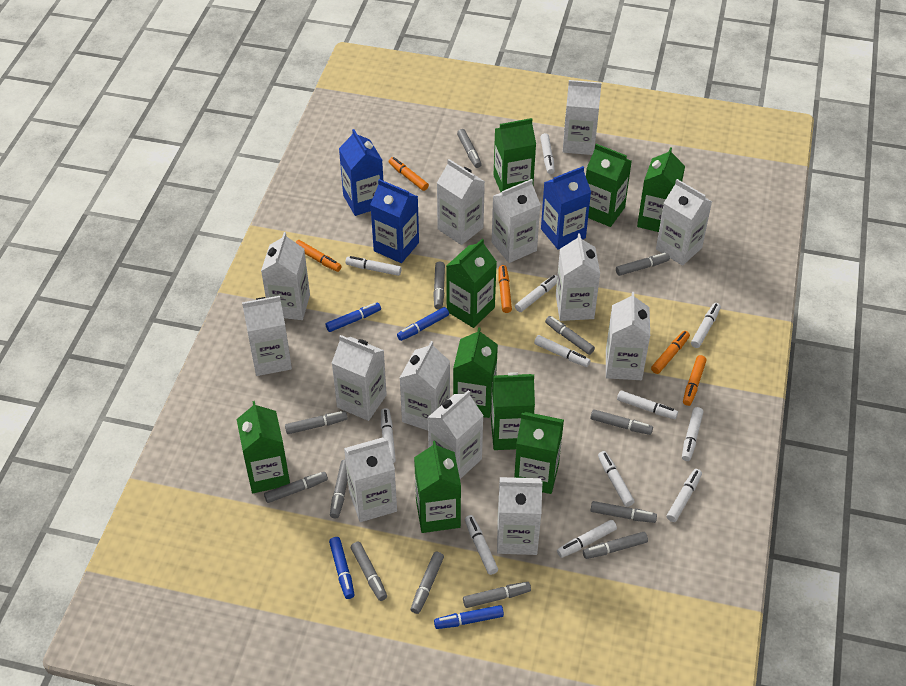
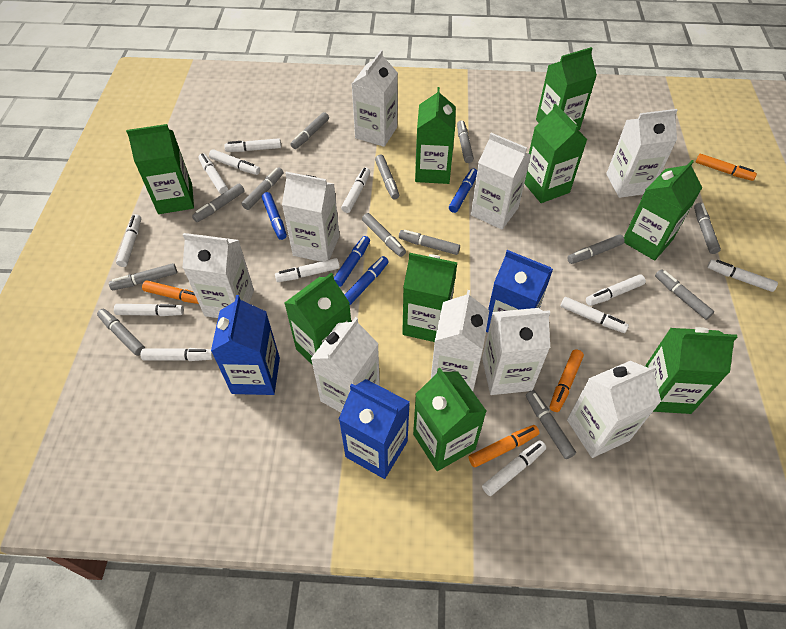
orange marker: 5 -> 4
white carton: 13 -> 9

